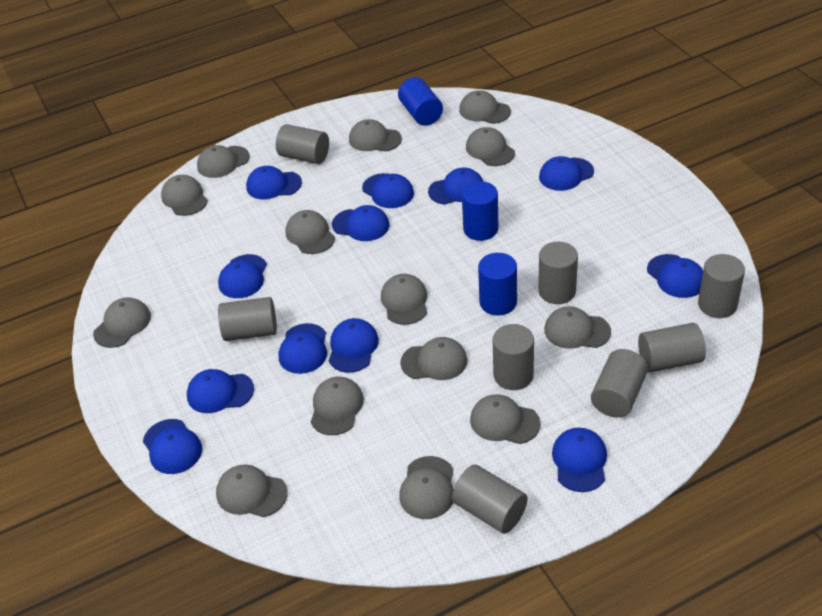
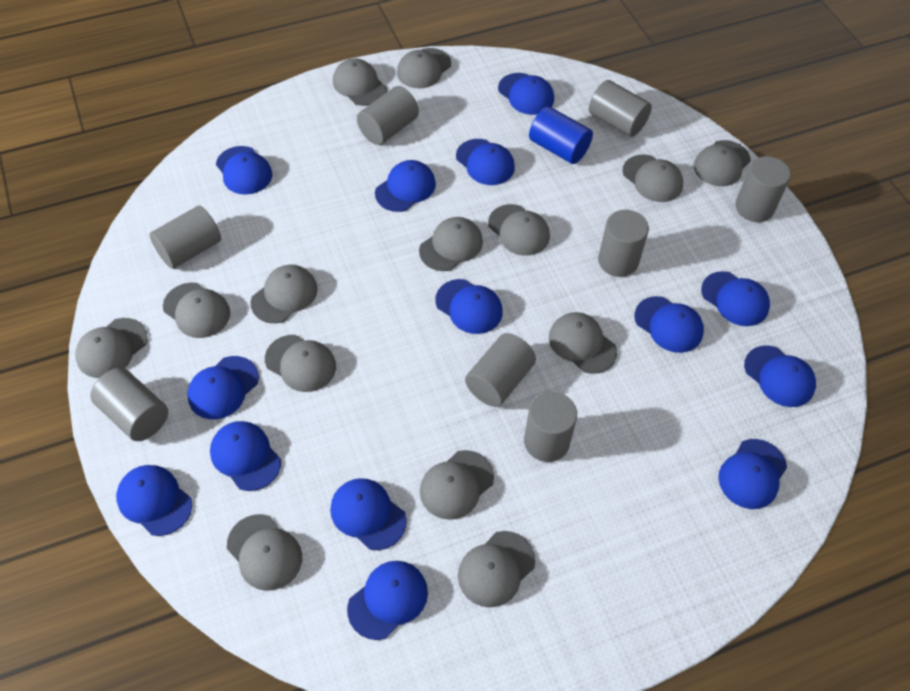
blue cap: 12 -> 14
blue cylinder: 3 -> 1

